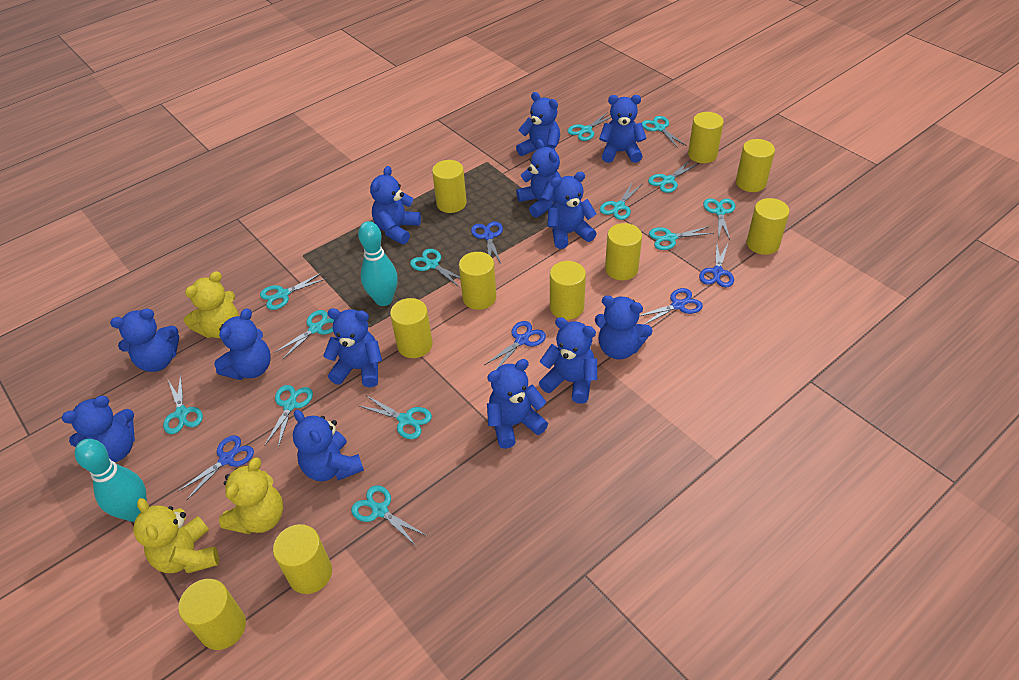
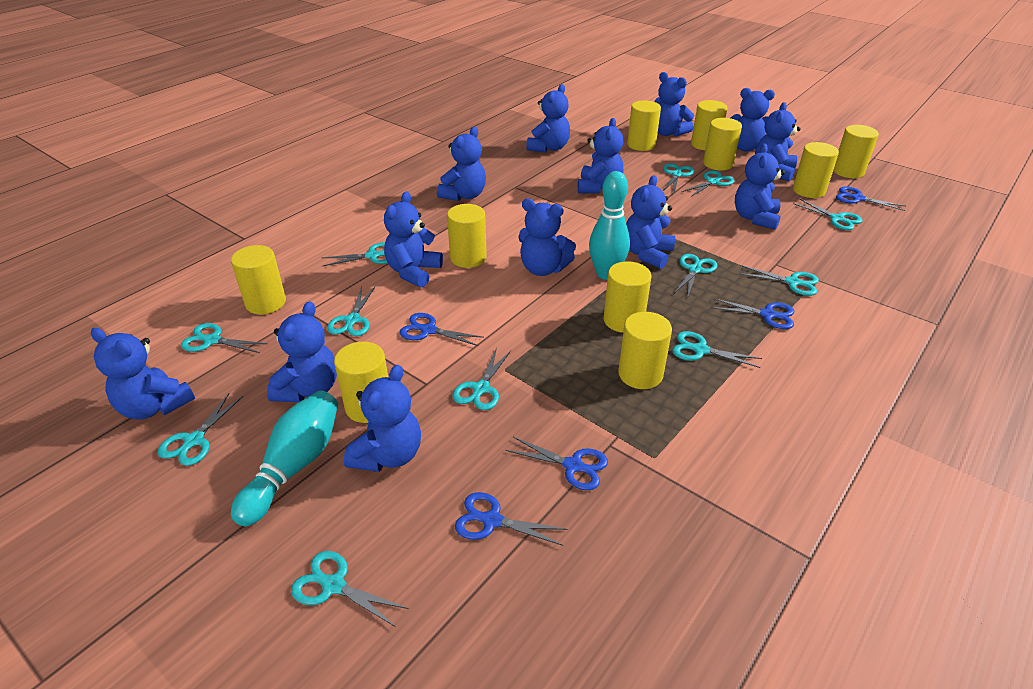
turquoise scissors: 13 -> 12
yellow teddy bear: 3 -> 0

